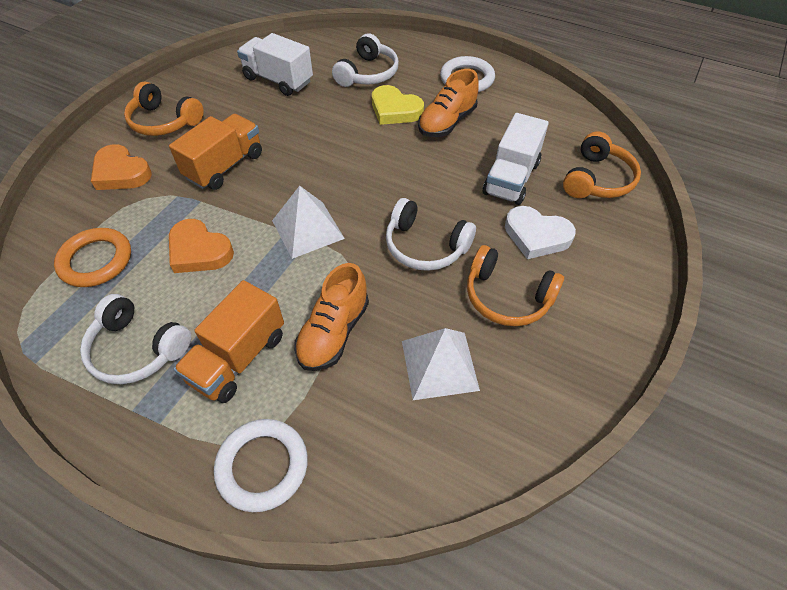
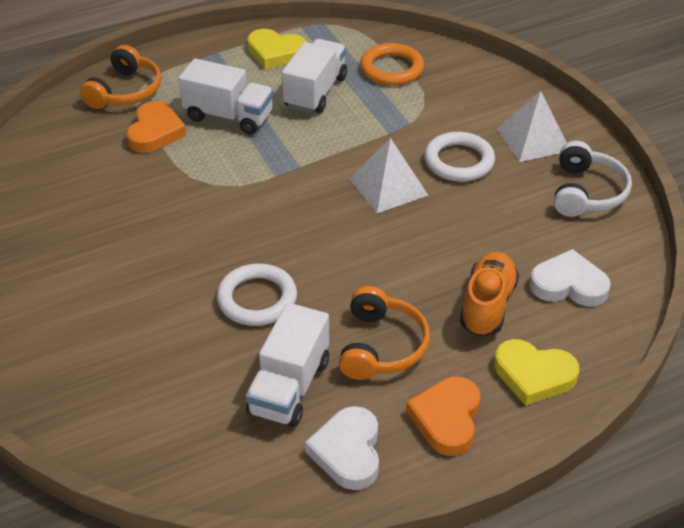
orange headphones: 3 -> 2
orange shoe: 2 -> 1
orange truck: 2 -> 0
white headphones: 3 -> 1
white heart: 1 -> 2
white truck: 2 -> 3
yellow heart: 1 -> 2

